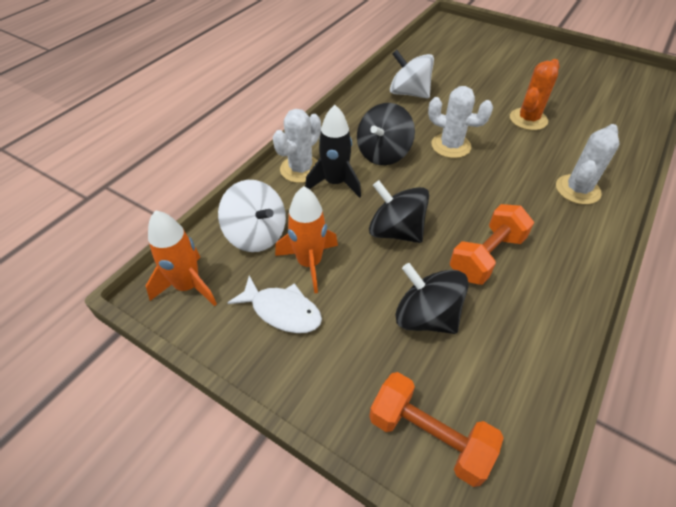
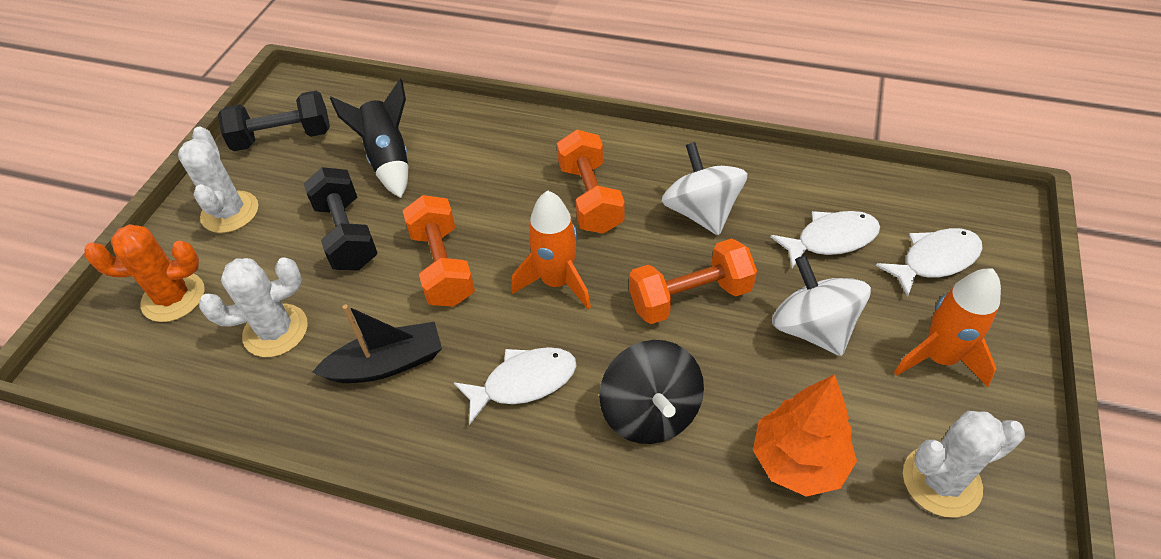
black boat: 0 -> 1
black dumbbell: 0 -> 2
black spinning top: 3 -> 1
orange dumbbell: 2 -> 3
orange tree: 0 -> 1
white fish: 1 -> 3

